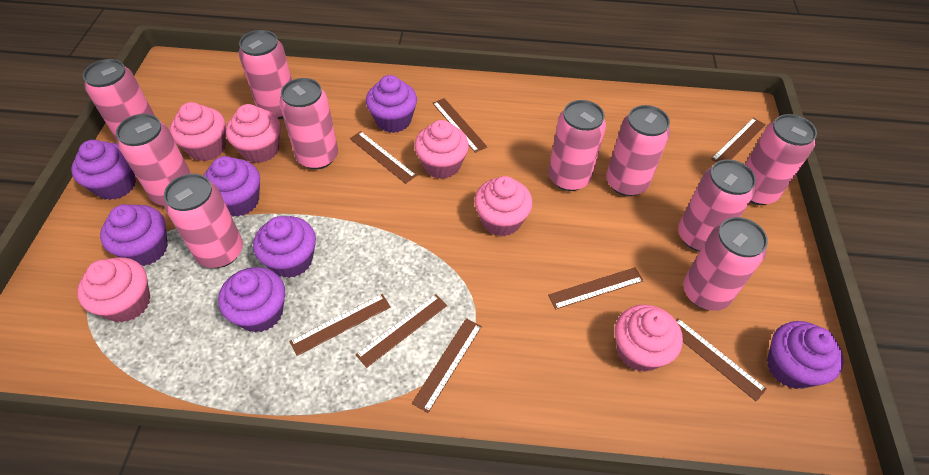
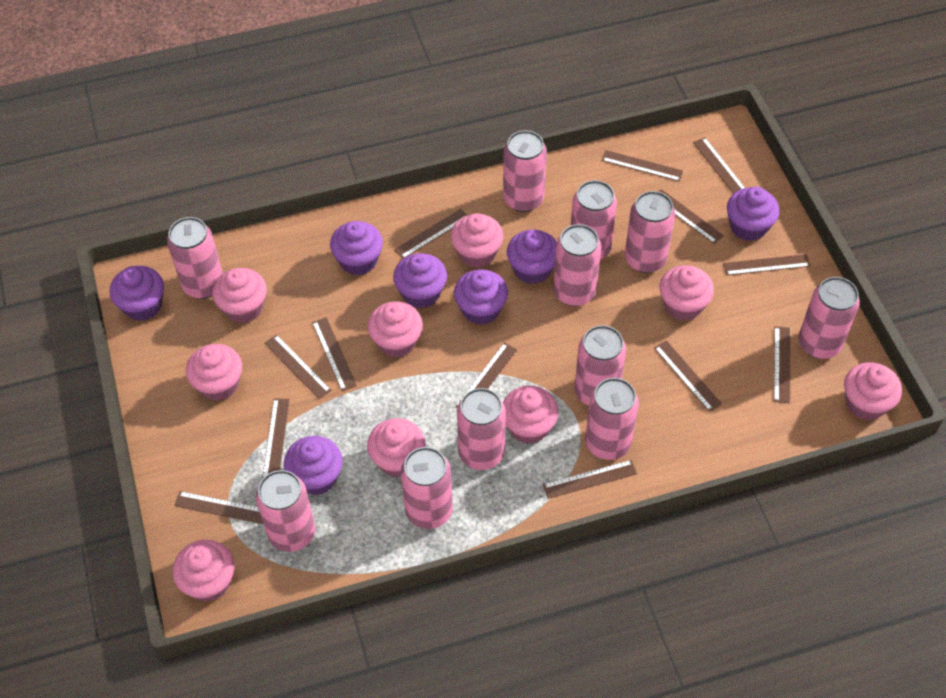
brown ruler: 8 -> 13
pink can: 10 -> 11
pink cupcake: 6 -> 9

